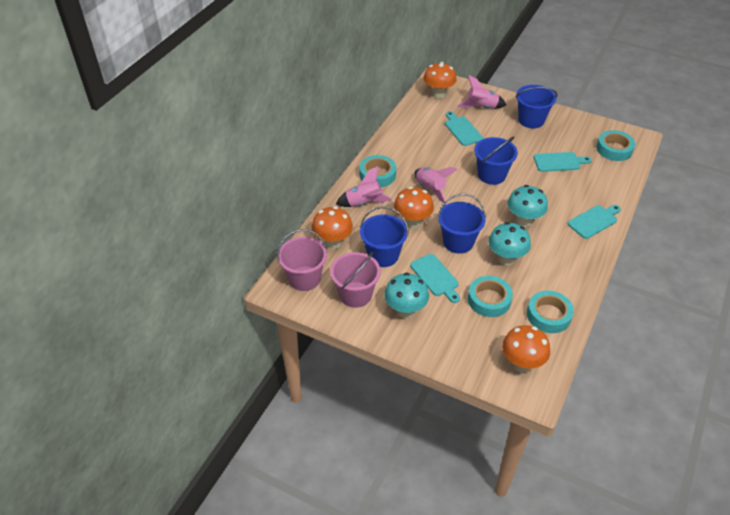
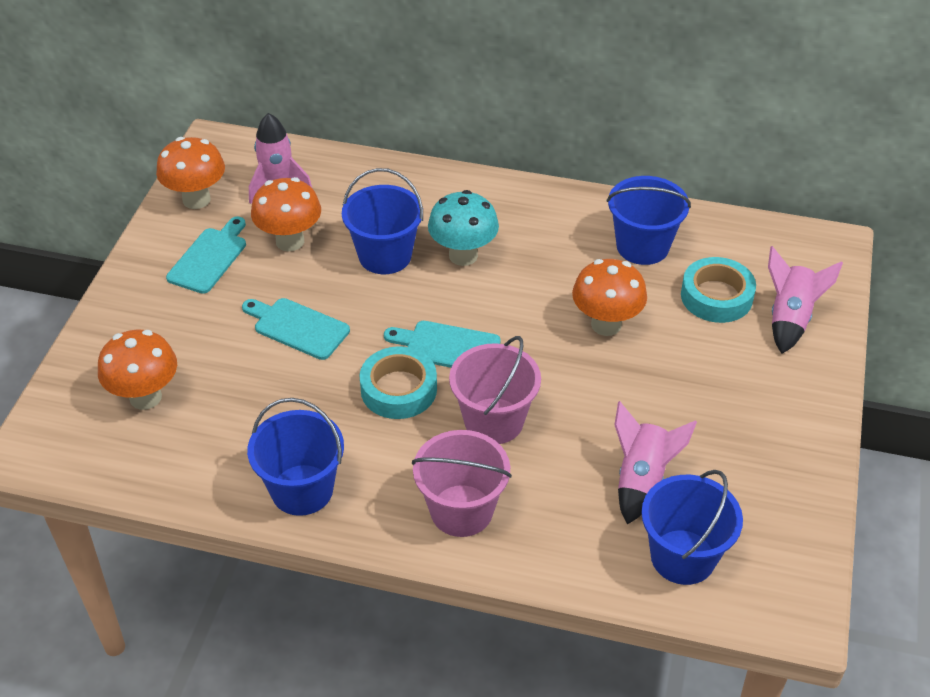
turquoise cutting board: 4 -> 3
turquoise mushroom: 3 -> 1
turquoise tape: 4 -> 2

